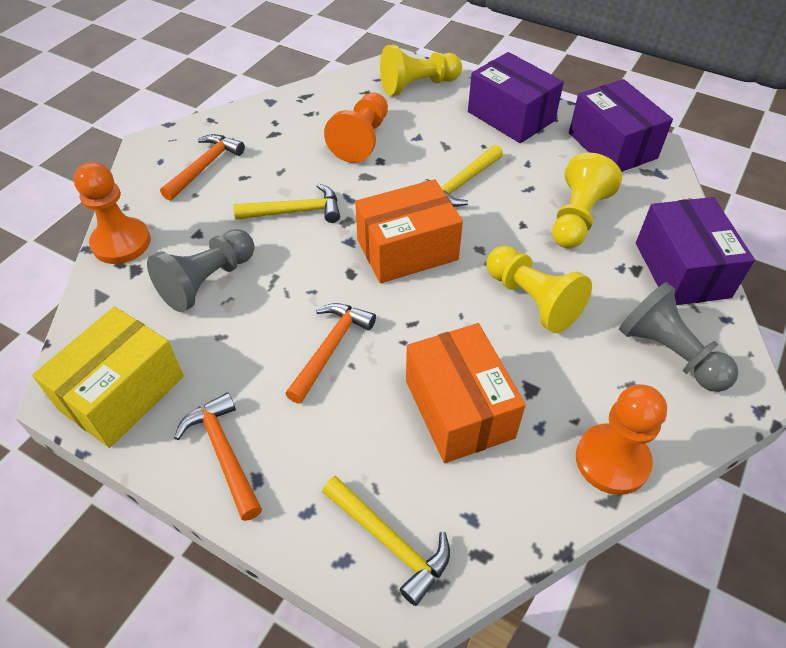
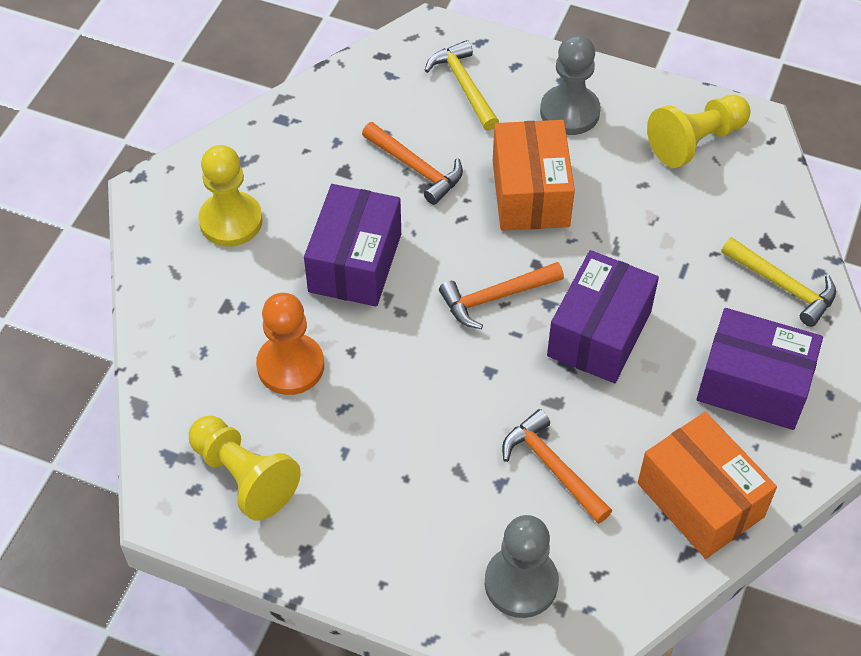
orange pawn: 3 -> 1
yellow box: 1 -> 0
yellow hammer: 3 -> 2

